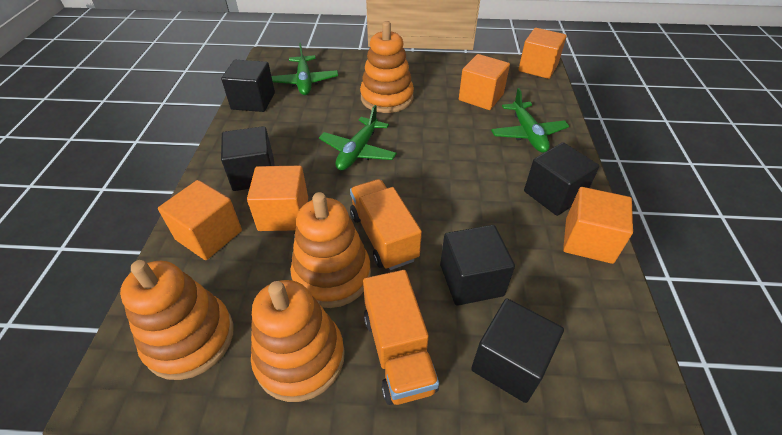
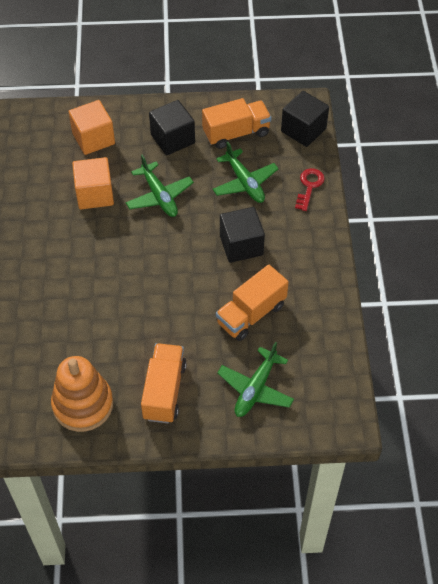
black cube: 5 -> 3
orange cube: 5 -> 2
orange stacking toy: 4 -> 1
orange truck: 2 -> 3
red key: 0 -> 1

